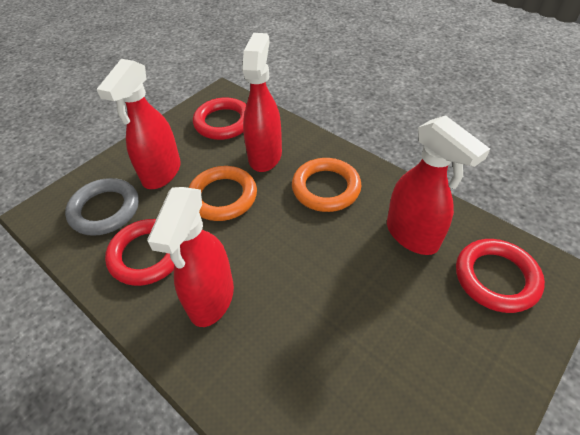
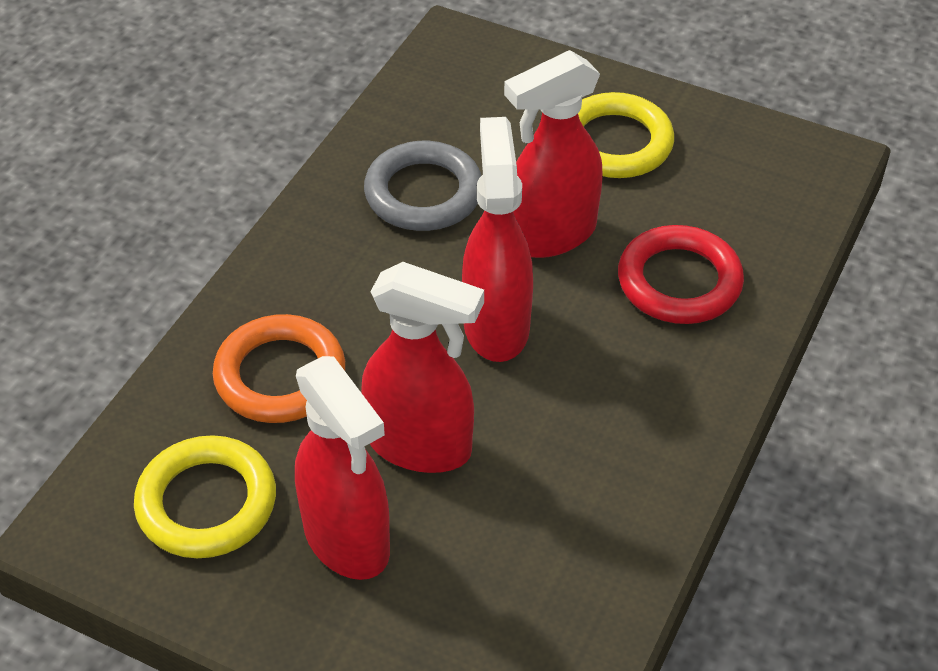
orange ring: 2 -> 1
red ring: 3 -> 1
yellow ring: 0 -> 2

